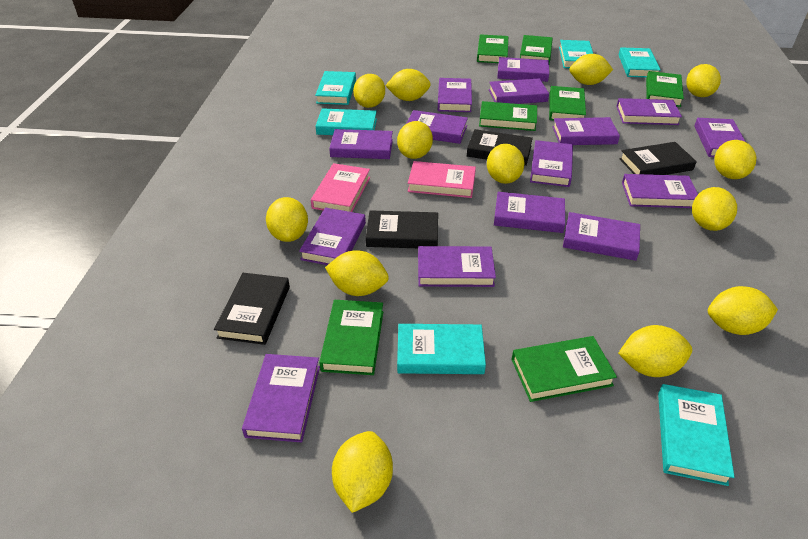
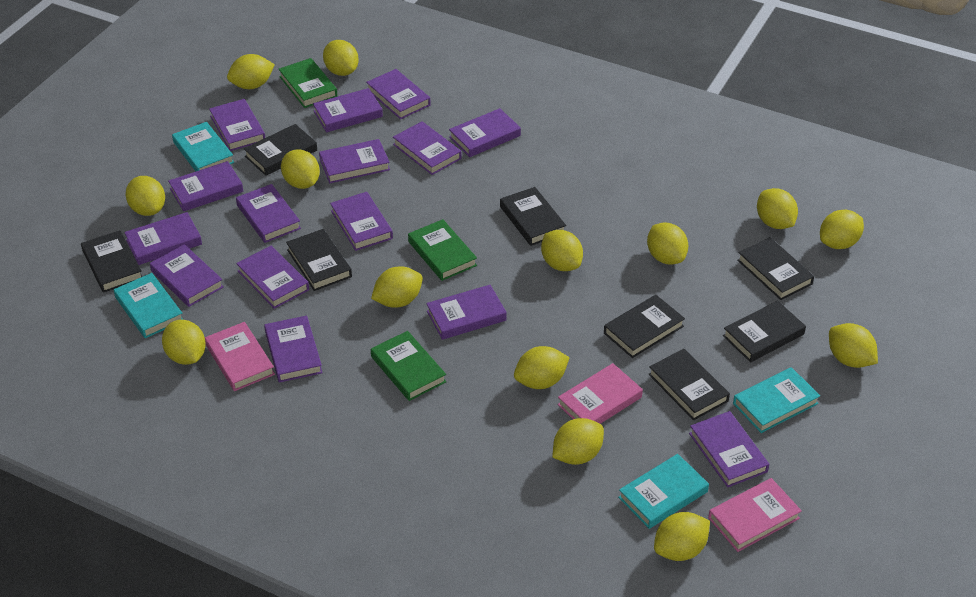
black book: 4 -> 8
green book: 7 -> 3
pink book: 2 -> 3
turquoise book: 6 -> 4
yellow lemon: 13 -> 14

